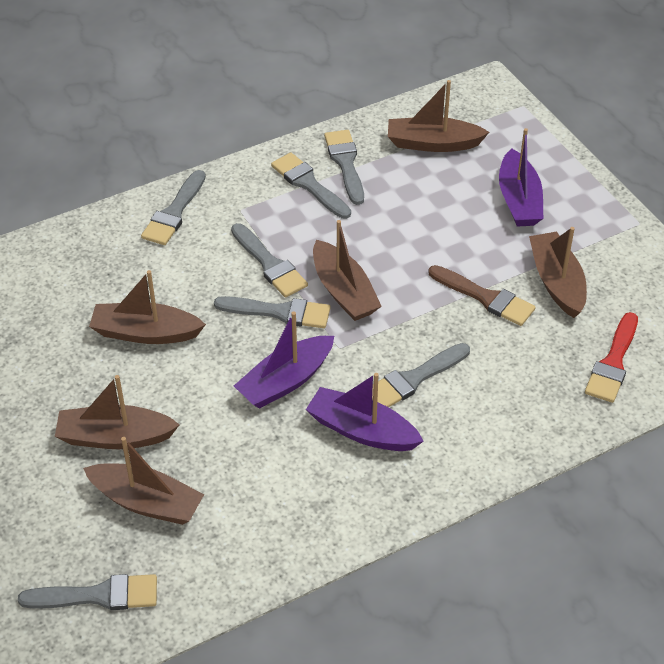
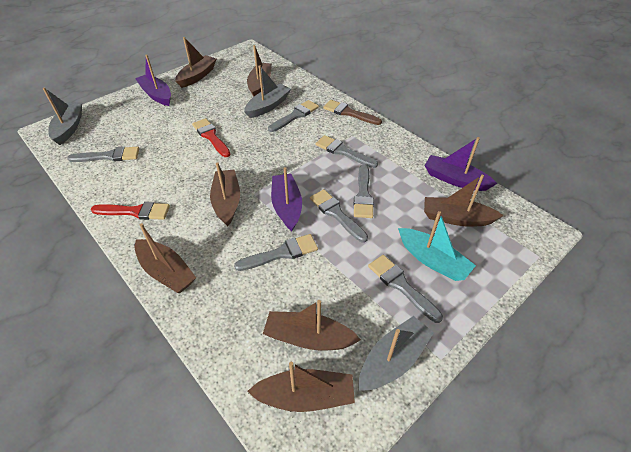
brown boat: 6 -> 7
grey boat: 0 -> 3
red brush: 1 -> 2
turquoise boat: 0 -> 1

